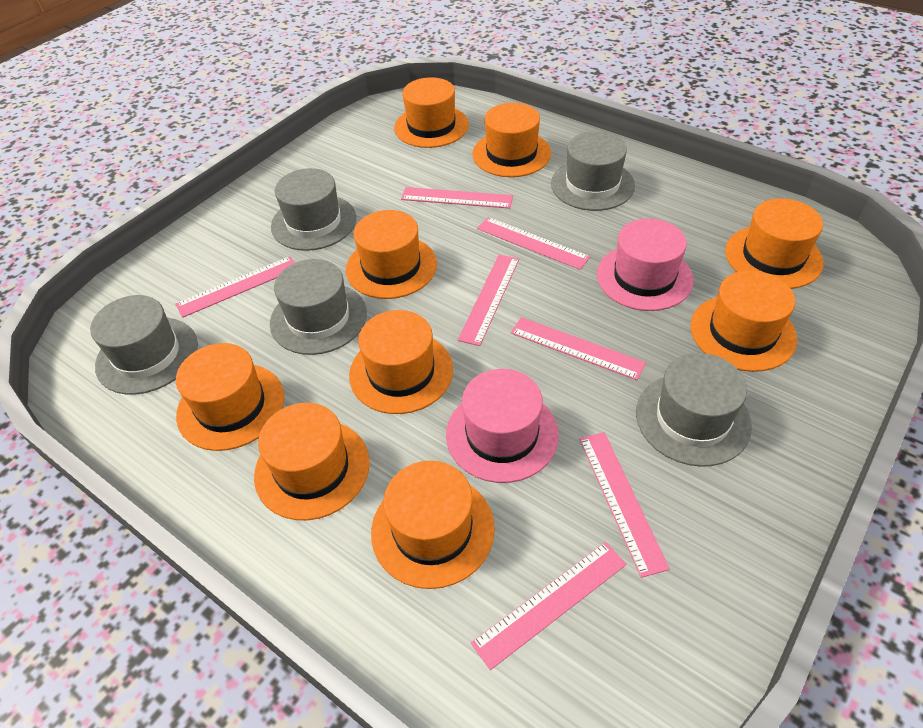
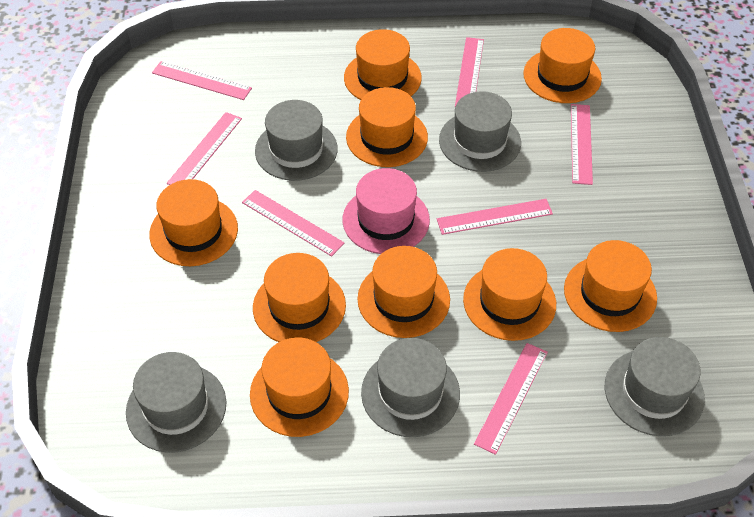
pink hat: 2 -> 1

